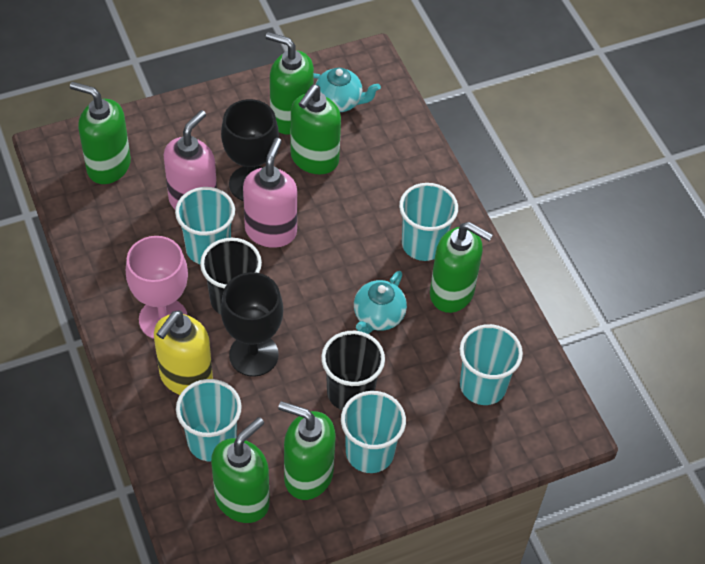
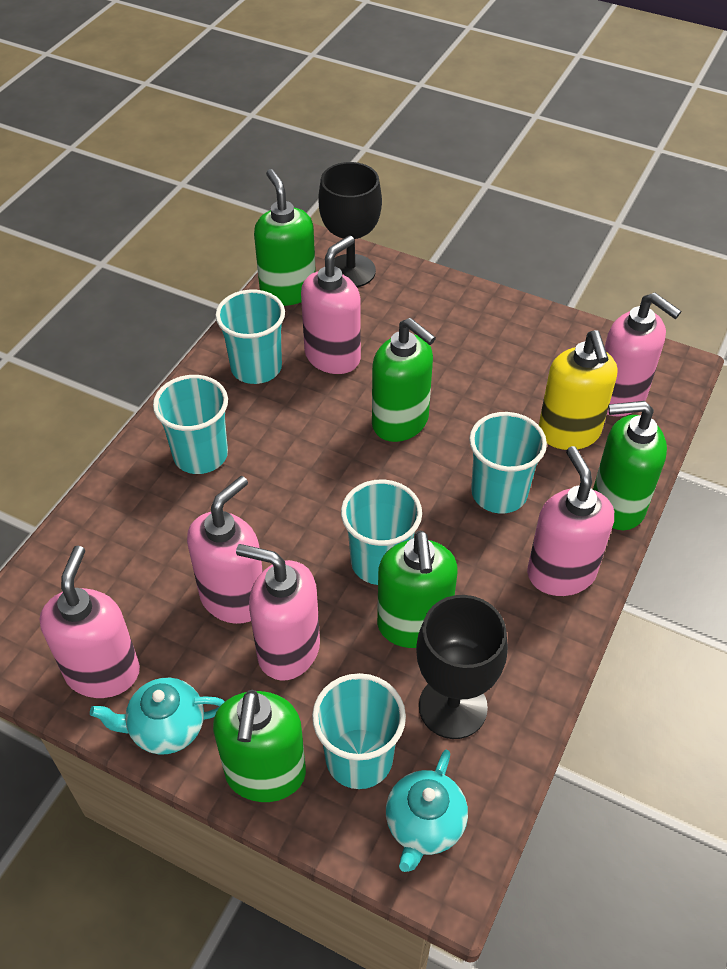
black cup: 2 -> 0
green soap dispenser: 6 -> 5
pink goblet: 1 -> 0
pink soap dispenser: 2 -> 6

